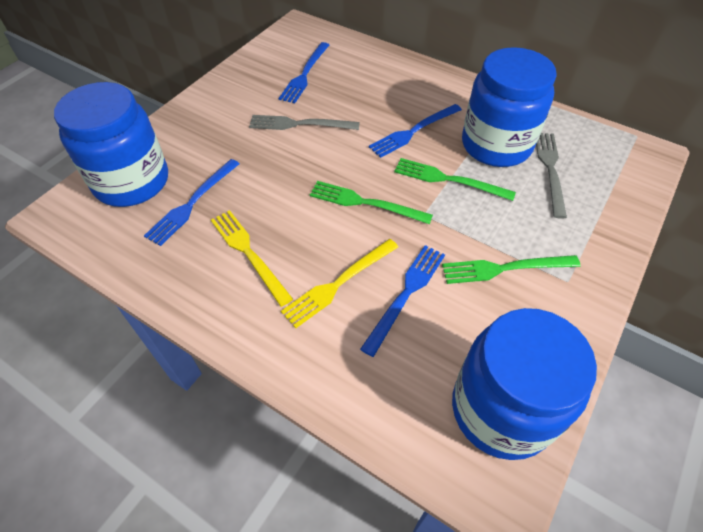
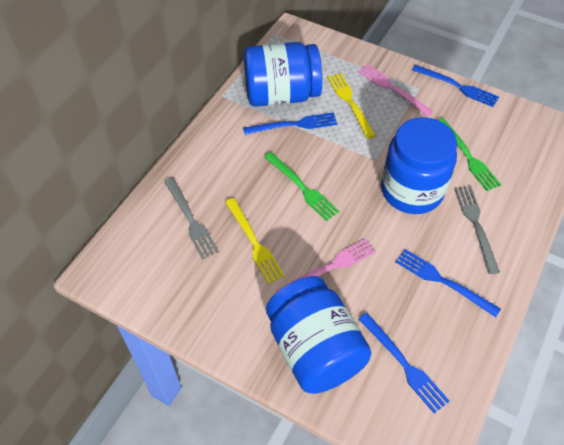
green fork: 3 -> 2
pink fork: 0 -> 2

